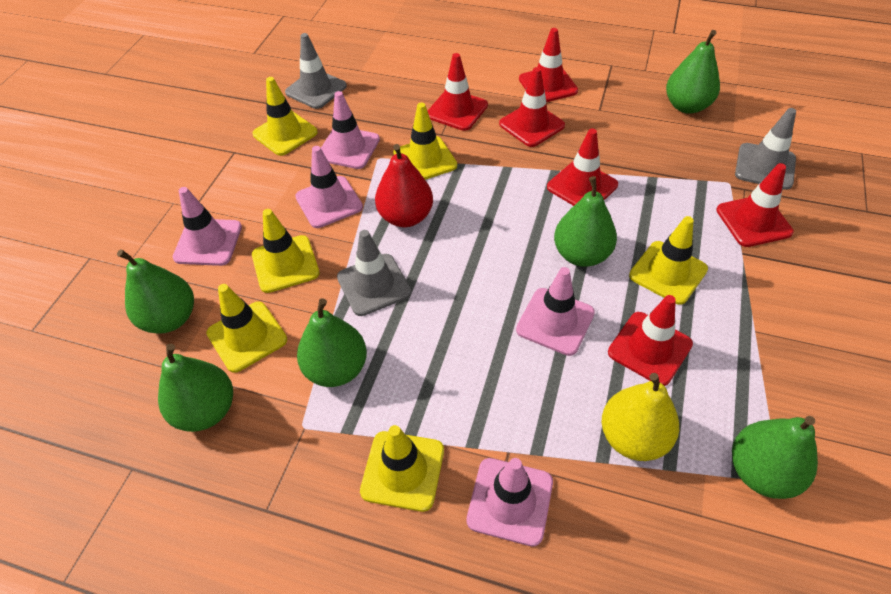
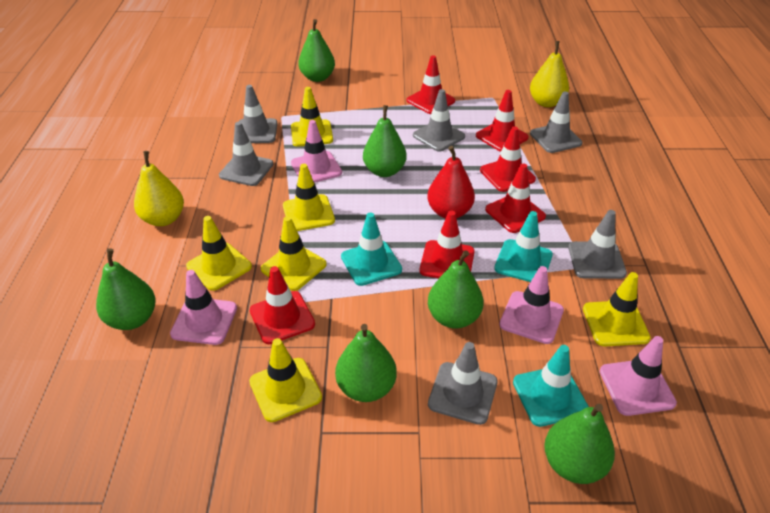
grey traffic cone: 3 -> 6
pink traffic cone: 5 -> 4
turquoise traffic cone: 0 -> 3
yellow pear: 1 -> 2

